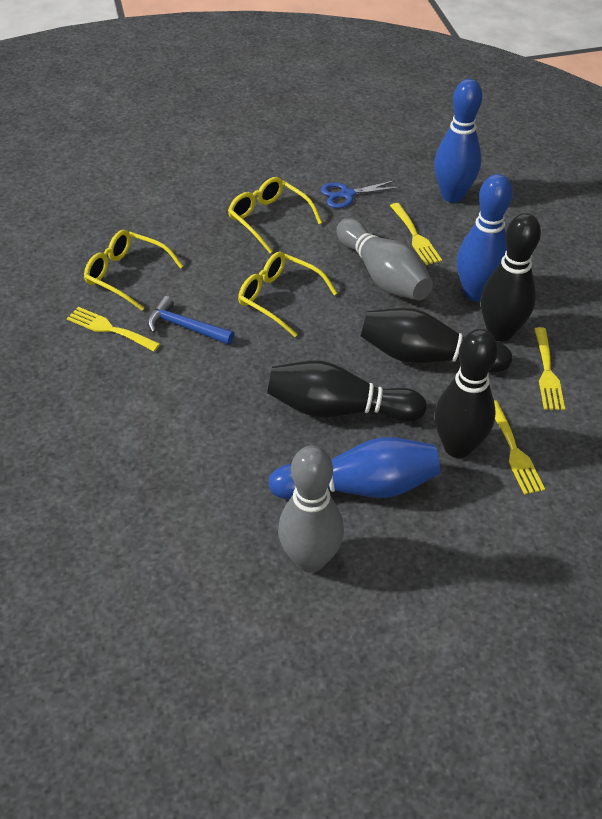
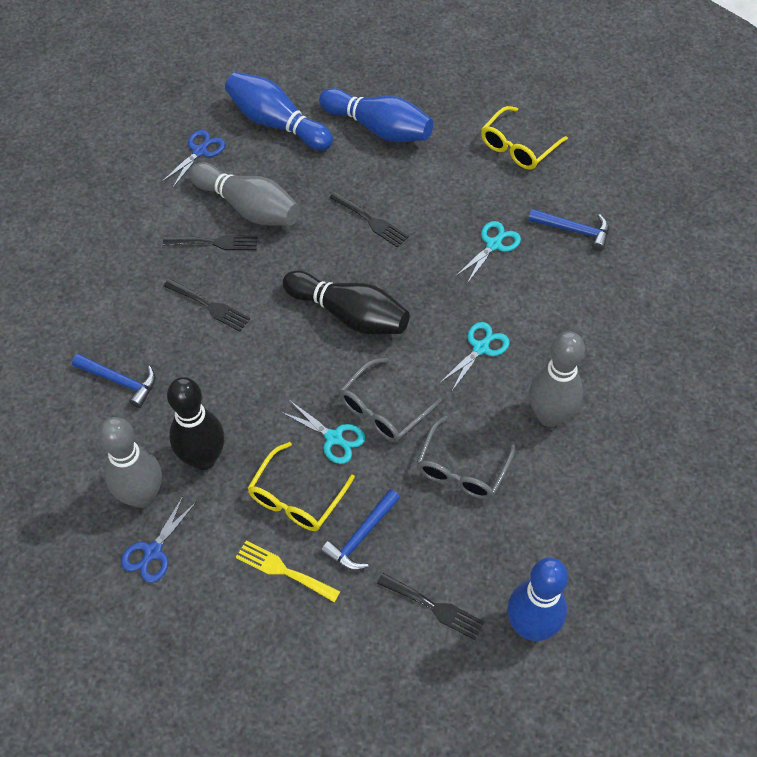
black bowling pin: 4 -> 2
black fork: 0 -> 4
blue hammer: 1 -> 3
blue scissors: 1 -> 2
grey bowling pin: 2 -> 3
grey glasses: 0 -> 2
turquoise scissors: 0 -> 3
yellow fork: 4 -> 1
yellow glasses: 3 -> 2

